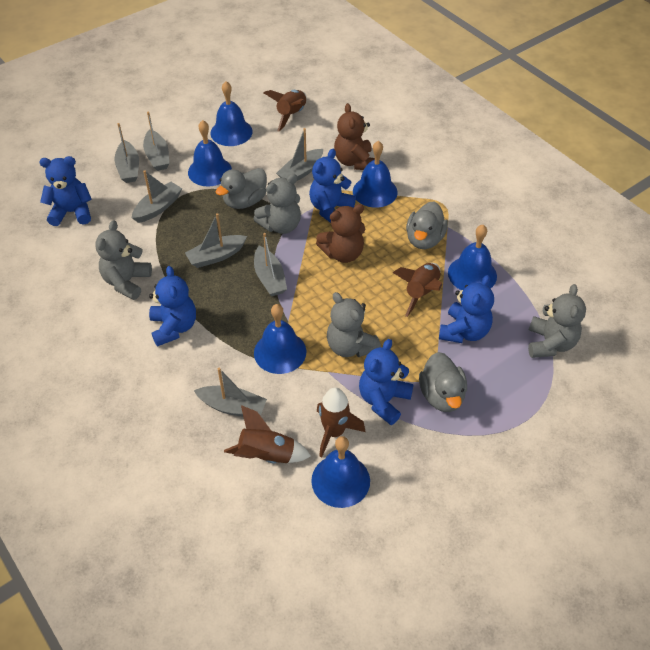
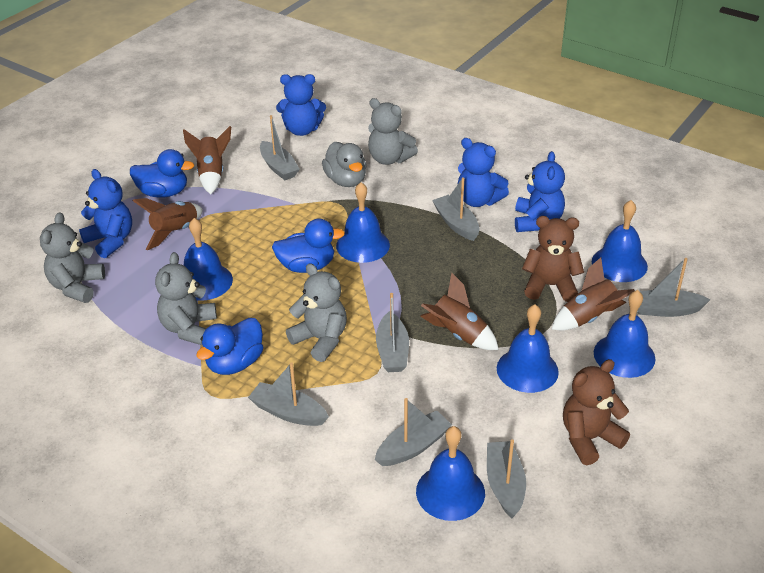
blue duck: 0 -> 3
blue teddy bear: 5 -> 4
grey duck: 3 -> 1

